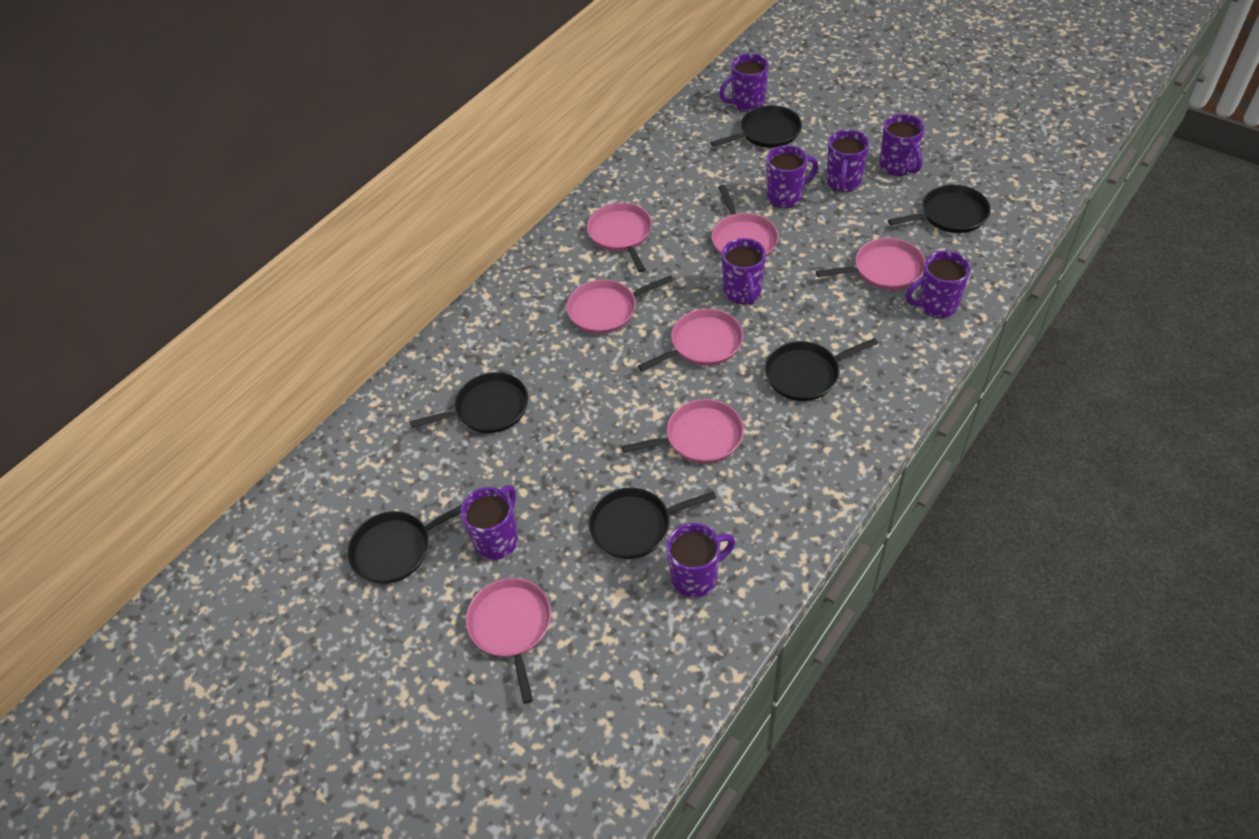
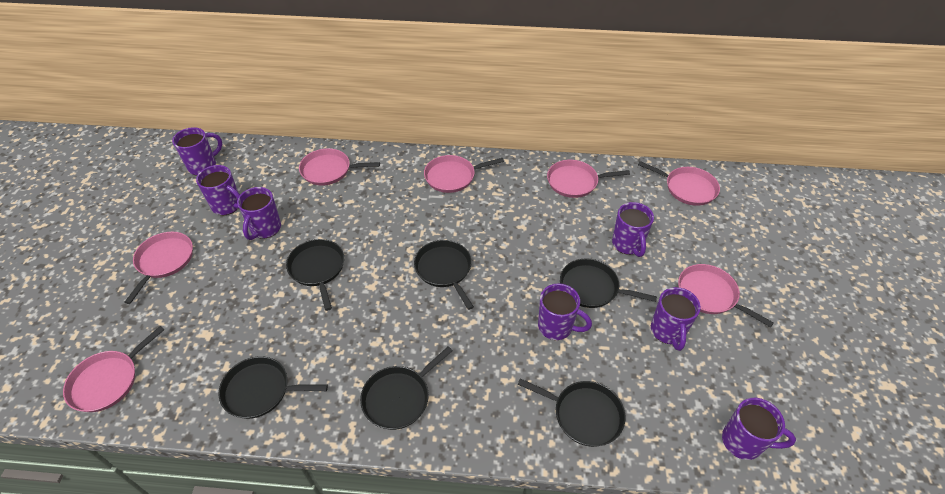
purple mug: 8 -> 7

